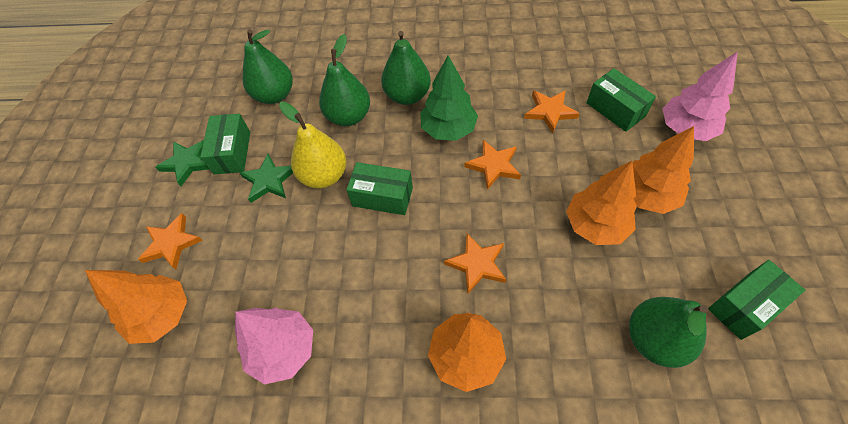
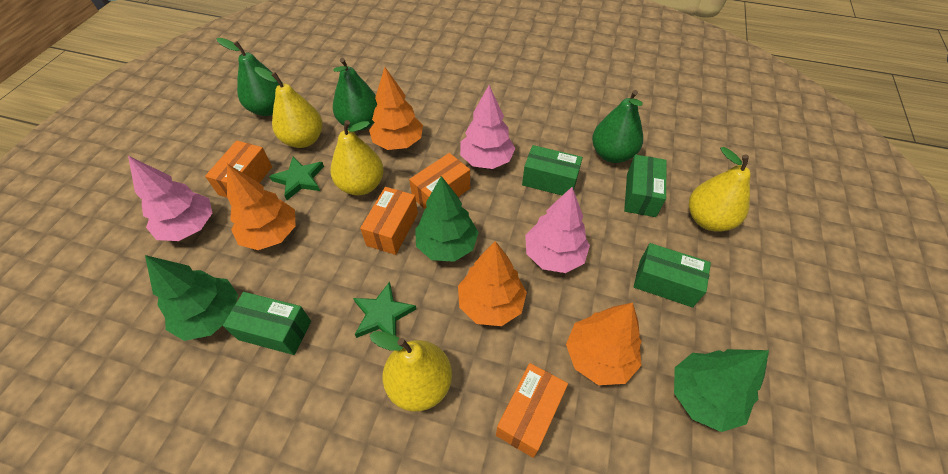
green pear: 4 -> 3
green tree: 1 -> 3
orange box: 0 -> 4
orange star: 4 -> 0
pink tree: 2 -> 3
yellow pear: 1 -> 4

